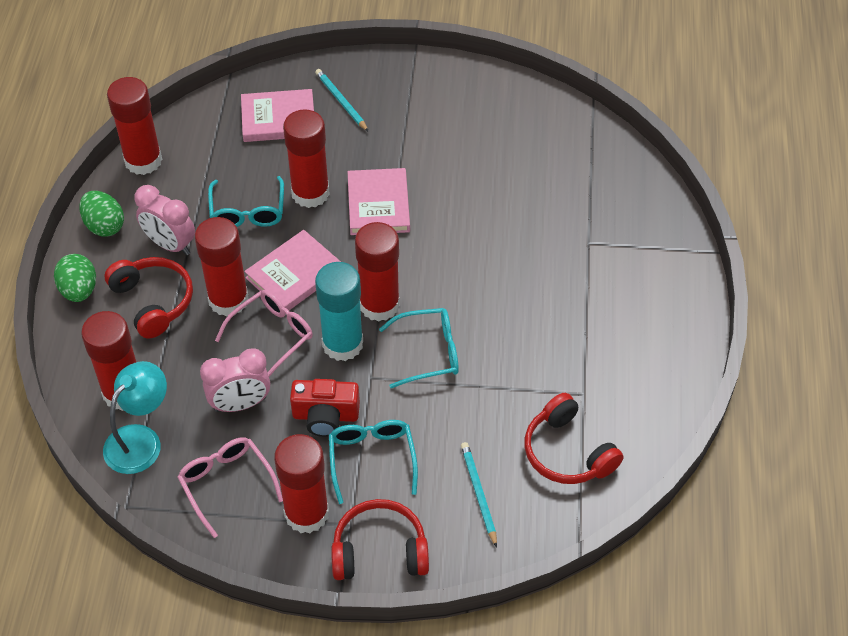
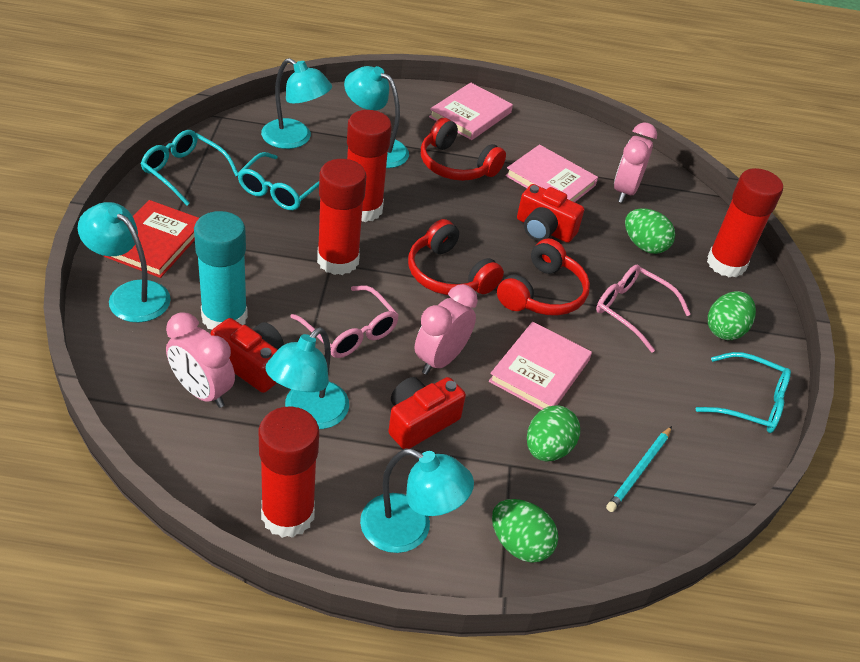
green egg: 2 -> 4
pink clock: 2 -> 3
red book: 0 -> 1
red camera: 1 -> 3
red glue stick: 6 -> 4
turquoise lamp: 1 -> 5
turquoise pencil: 2 -> 1

